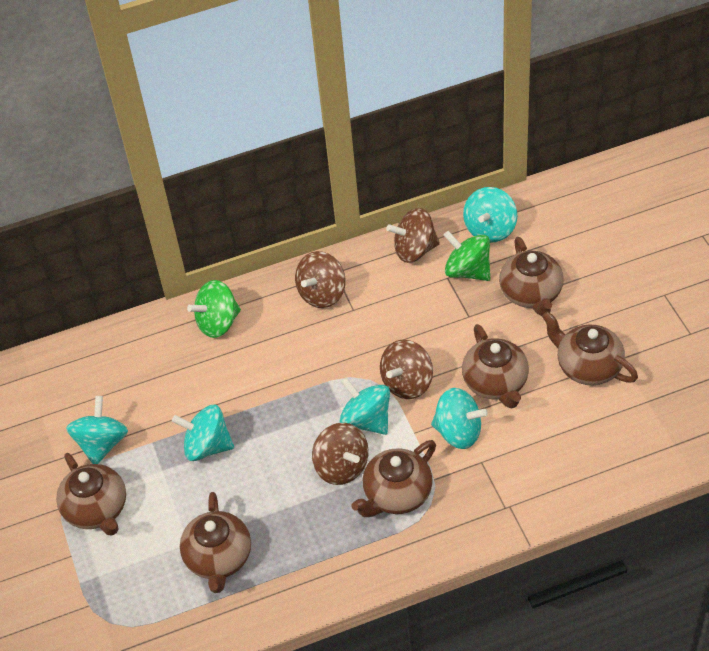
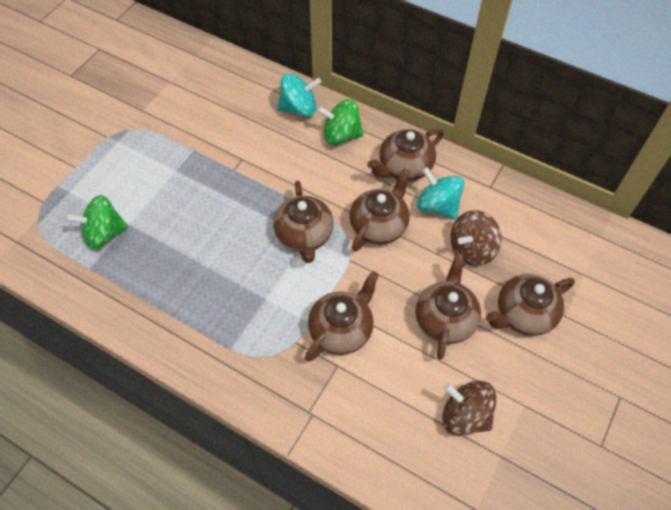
brown spinning top: 4 -> 2
turquoise spinning top: 5 -> 2

